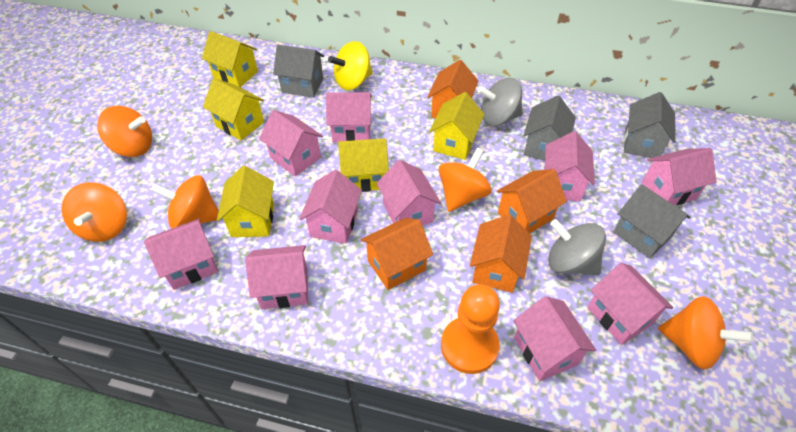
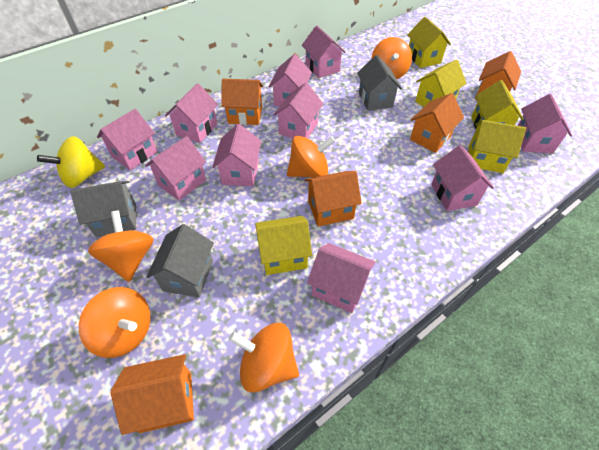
grey house: 4 -> 3
grey spinning top: 2 -> 0
orange house: 4 -> 5
orange pawn: 1 -> 0

